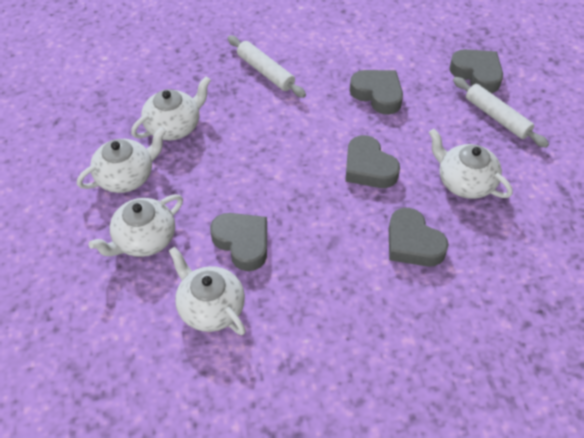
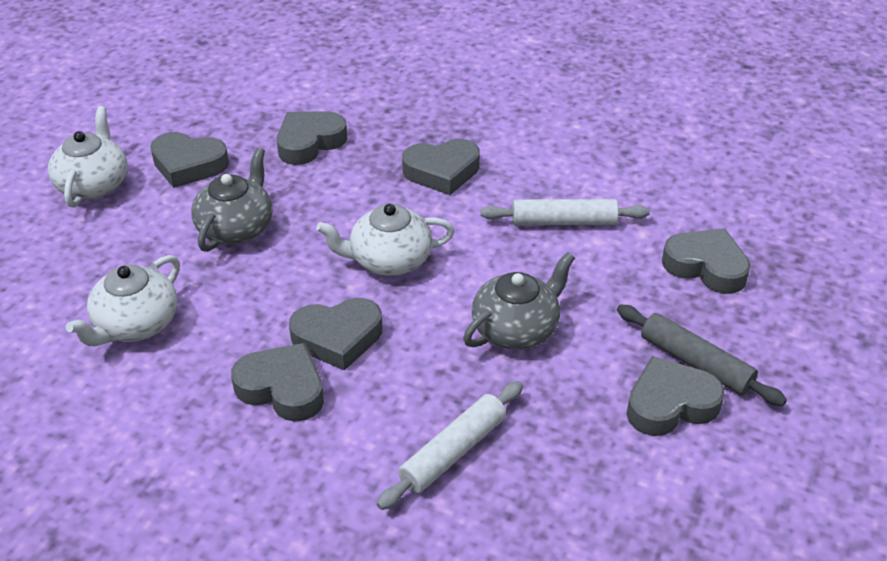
grey heart: 5 -> 7
grey rolling pin: 0 -> 1
grey teapot: 0 -> 2
white teapot: 5 -> 3

